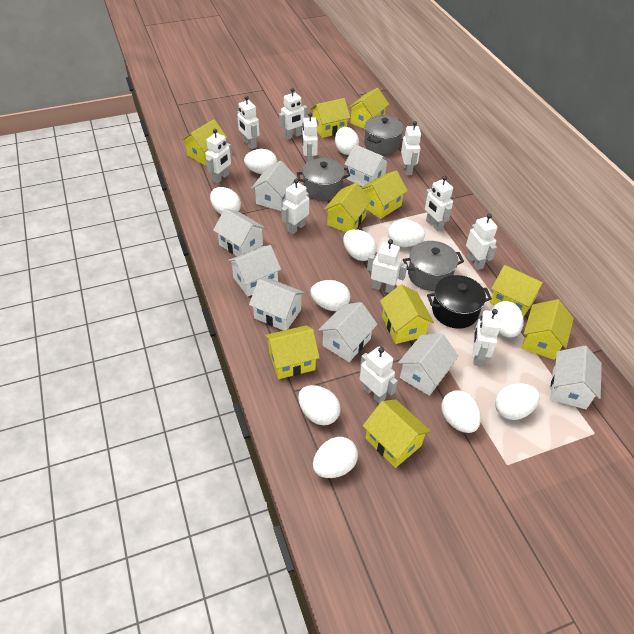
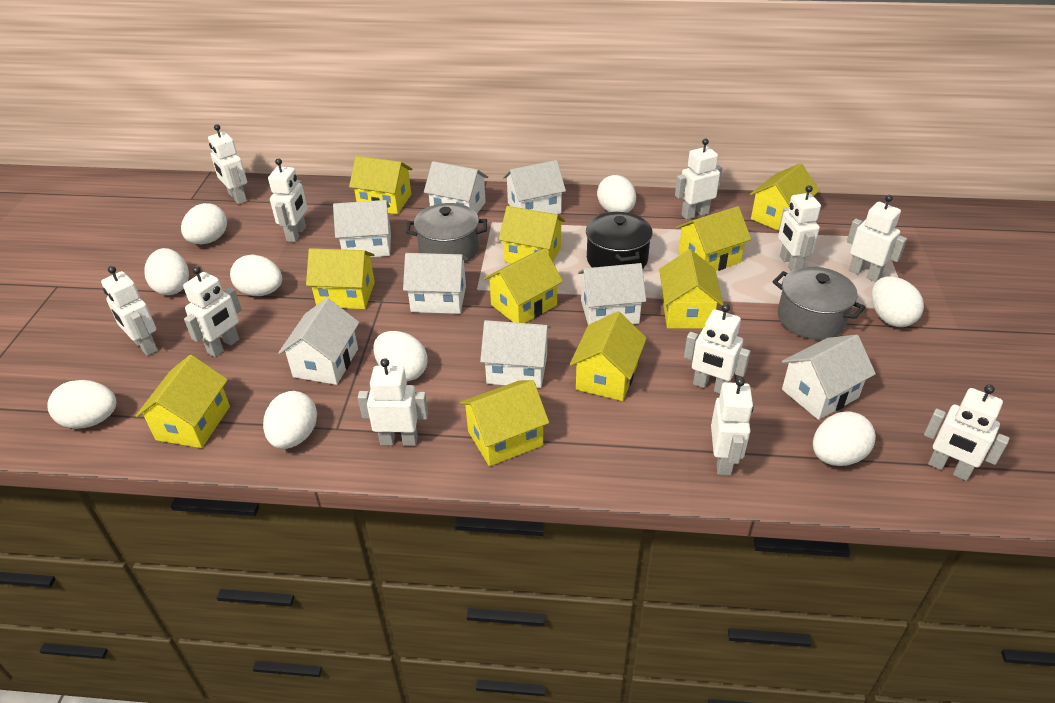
grey pot: 3 -> 2
white egg: 11 -> 9

